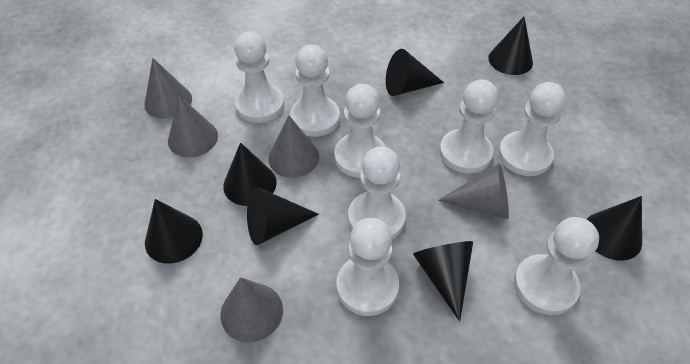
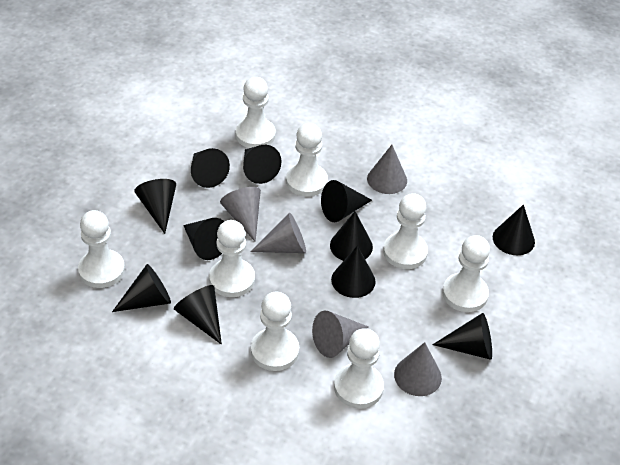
black cone: 7 -> 11

